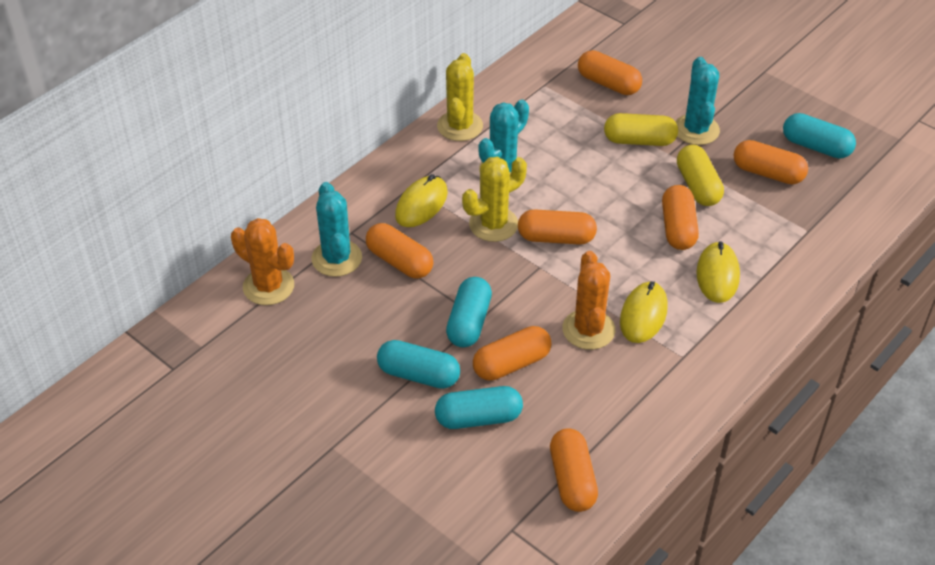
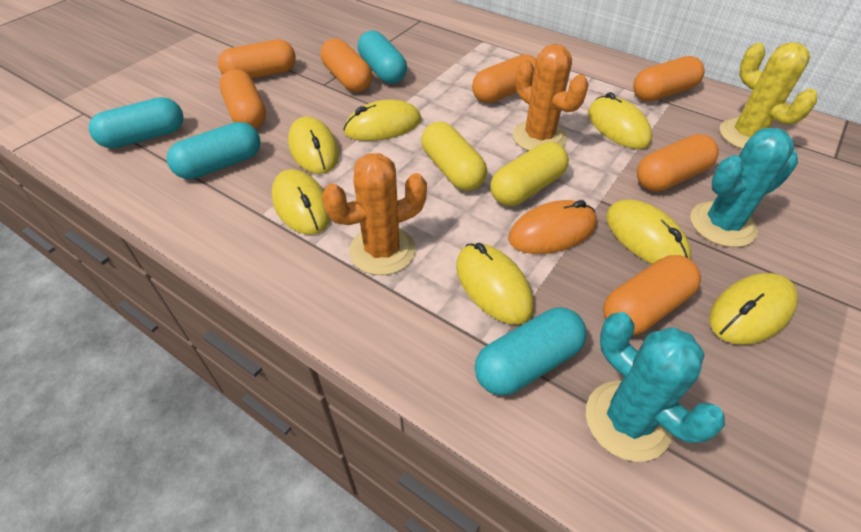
orange mouse: 0 -> 1
turquoise cactus: 3 -> 2
yellow cactus: 2 -> 1
yellow mouse: 3 -> 7

